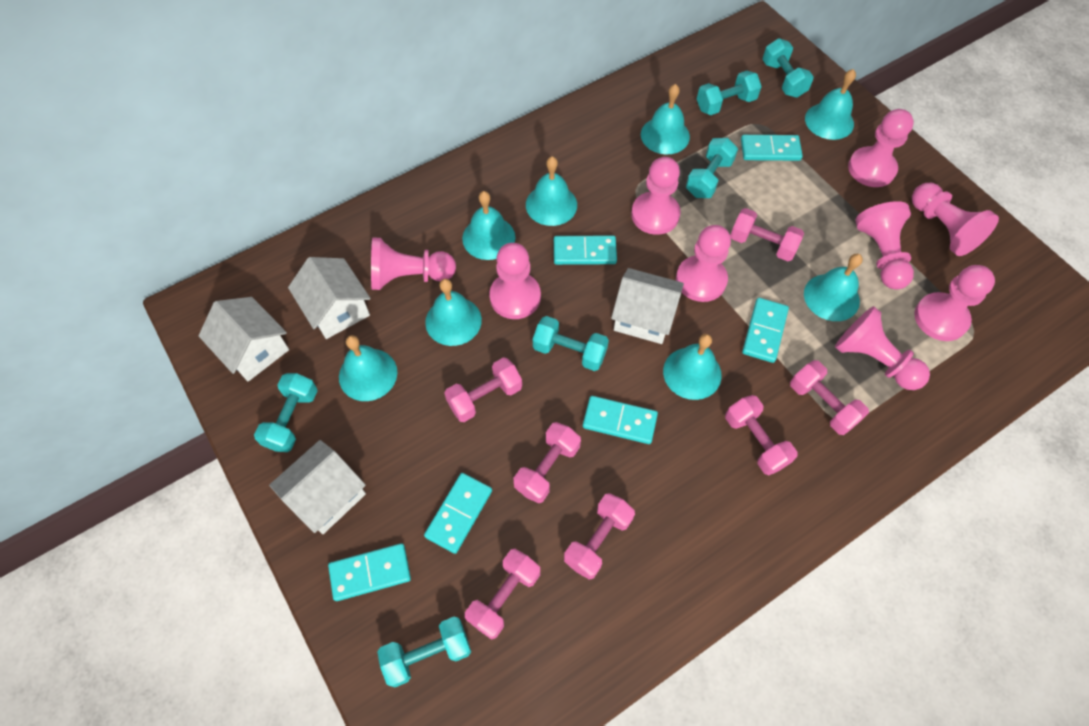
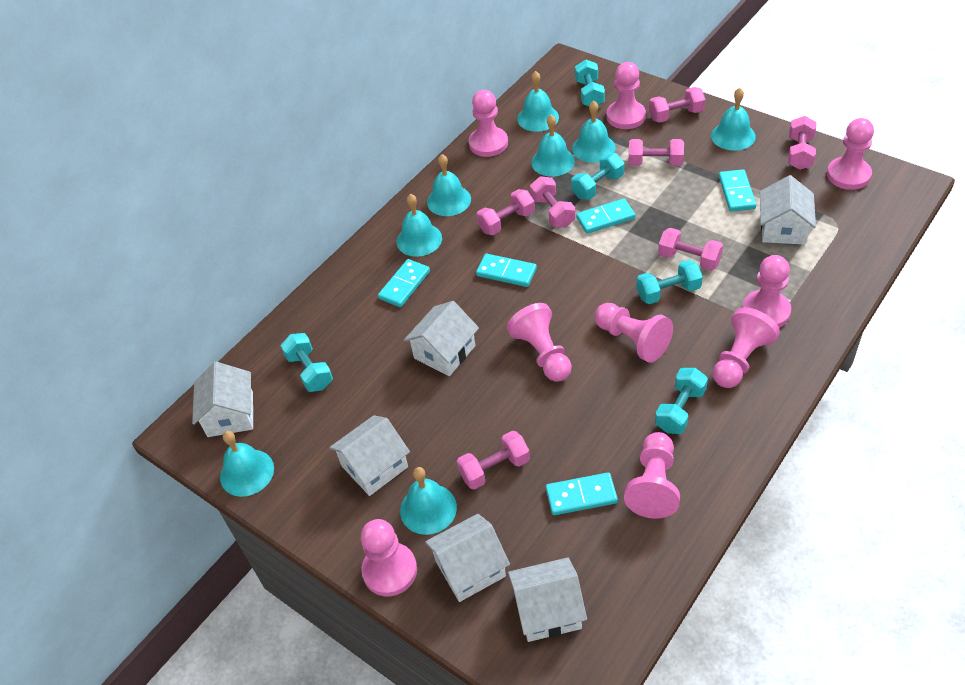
turquoise domino: 6 -> 5
turquoise dumbbell: 6 -> 5
white house: 4 -> 6

